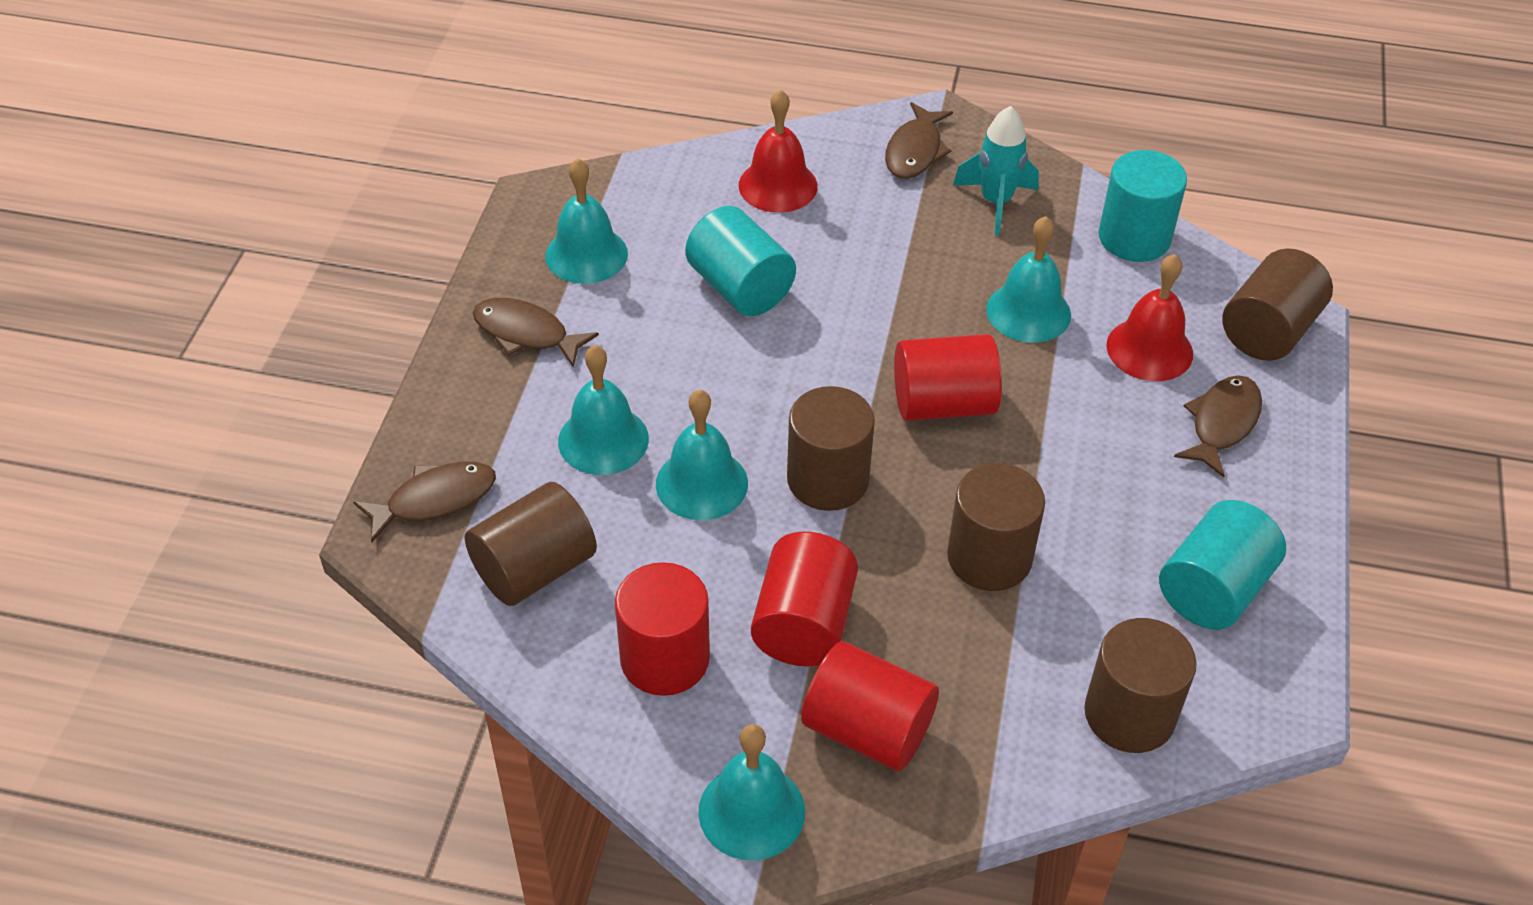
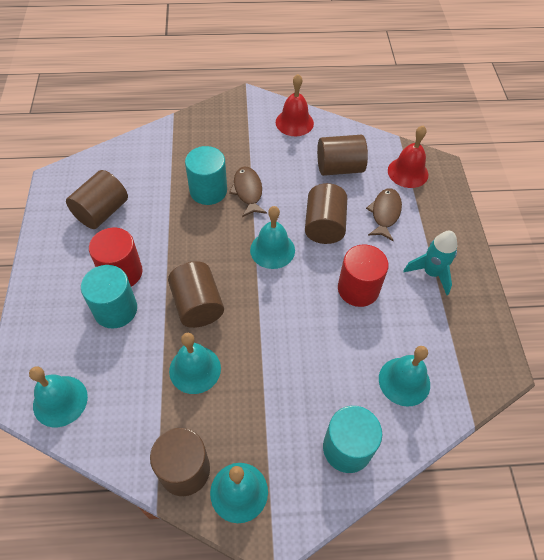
brown fish: 4 -> 2
red cylinder: 4 -> 2

